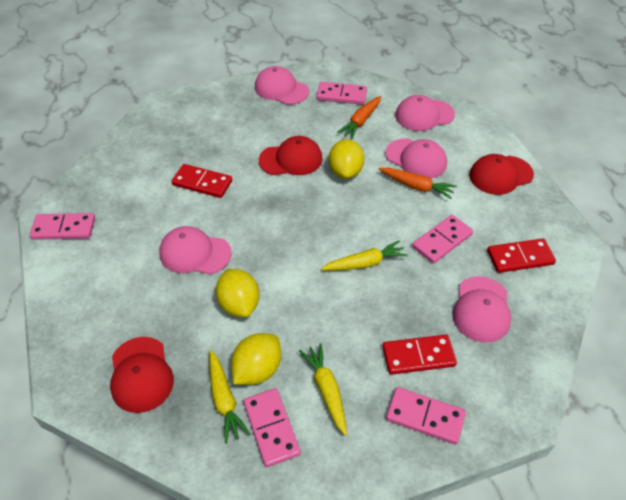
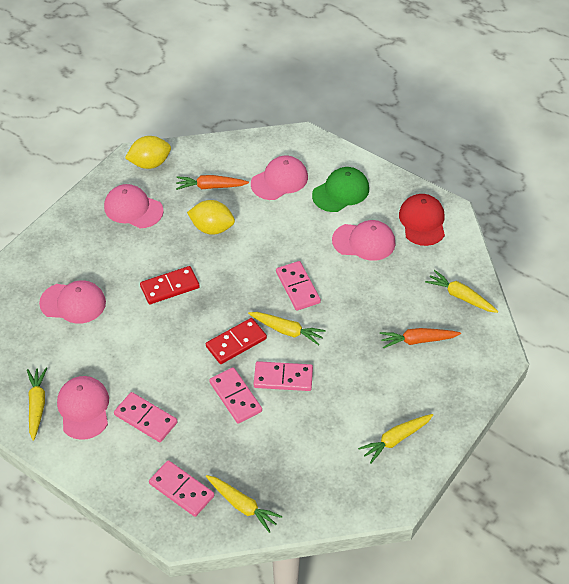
green cap: 0 -> 1
red cap: 3 -> 1
red domino: 3 -> 2
yellow carrot: 3 -> 5
yellow lemon: 3 -> 2

